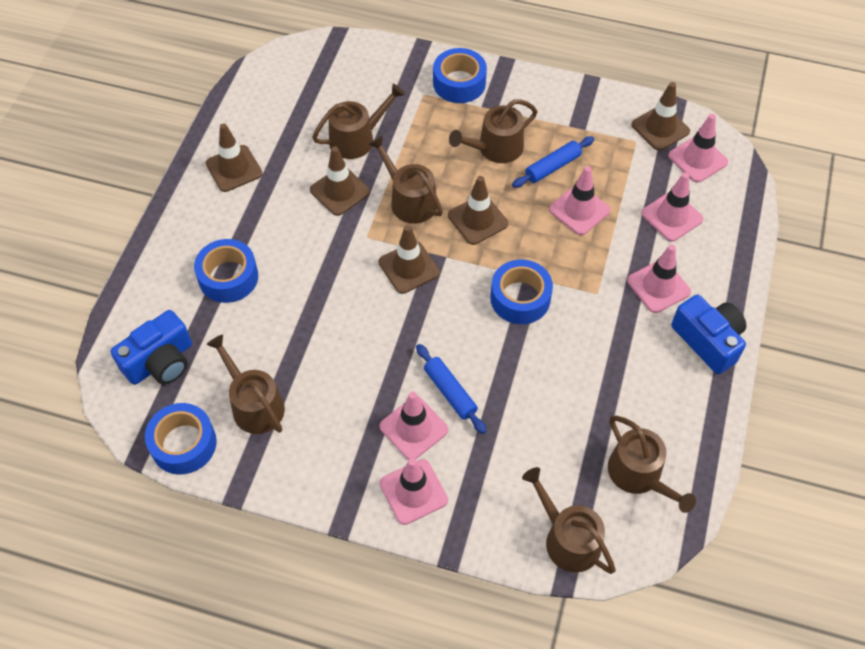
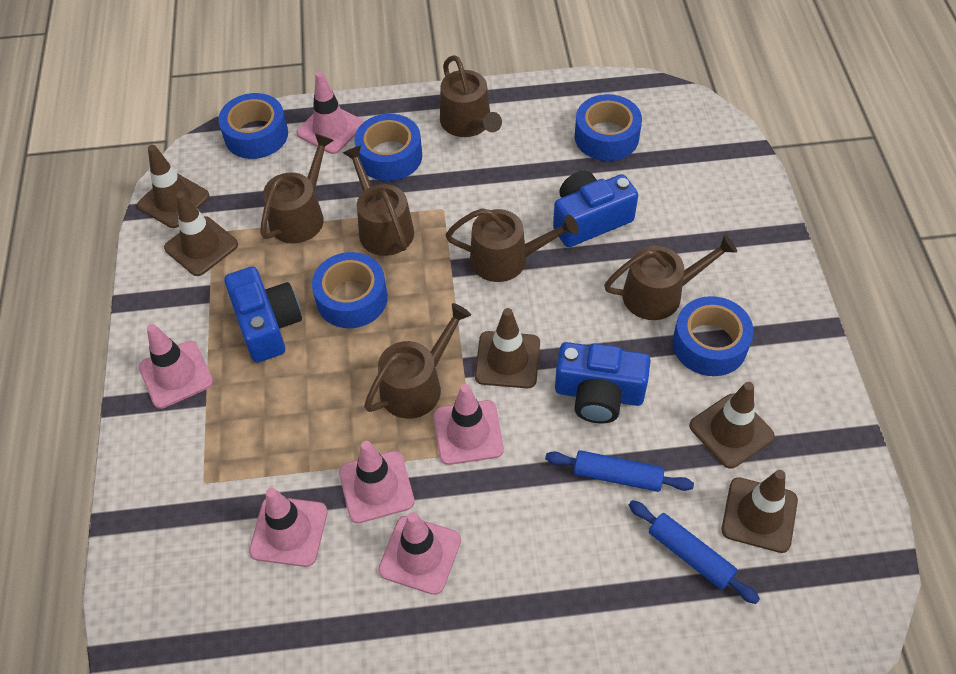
blue camera: 2 -> 3
blue tape: 4 -> 5

